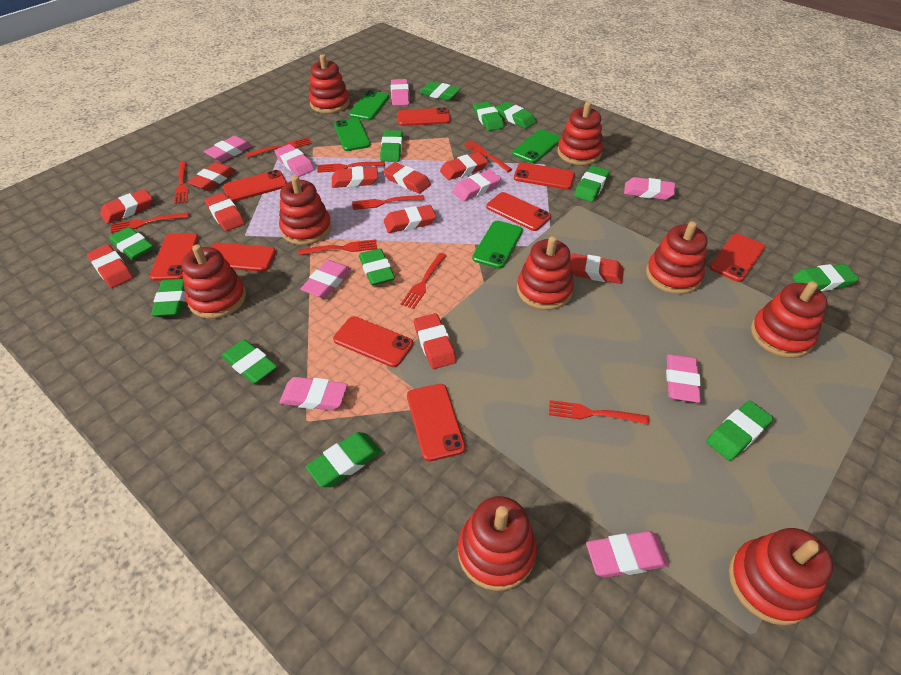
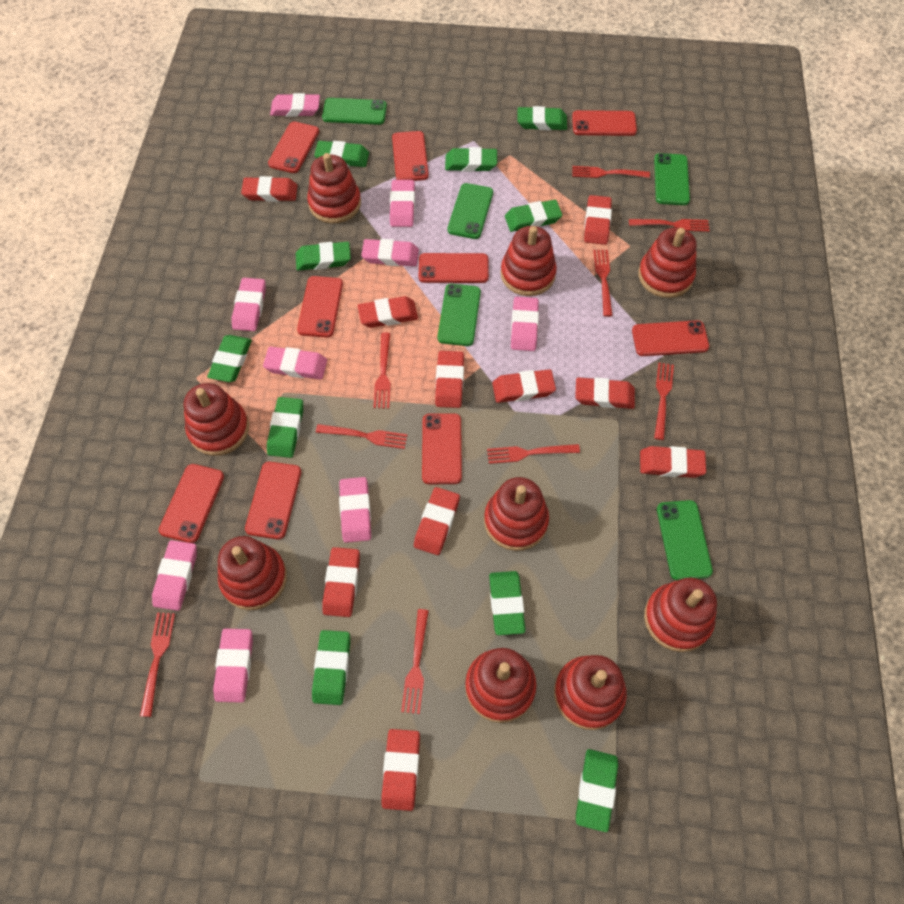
green eraser: 12 -> 10
green phone: 4 -> 5

